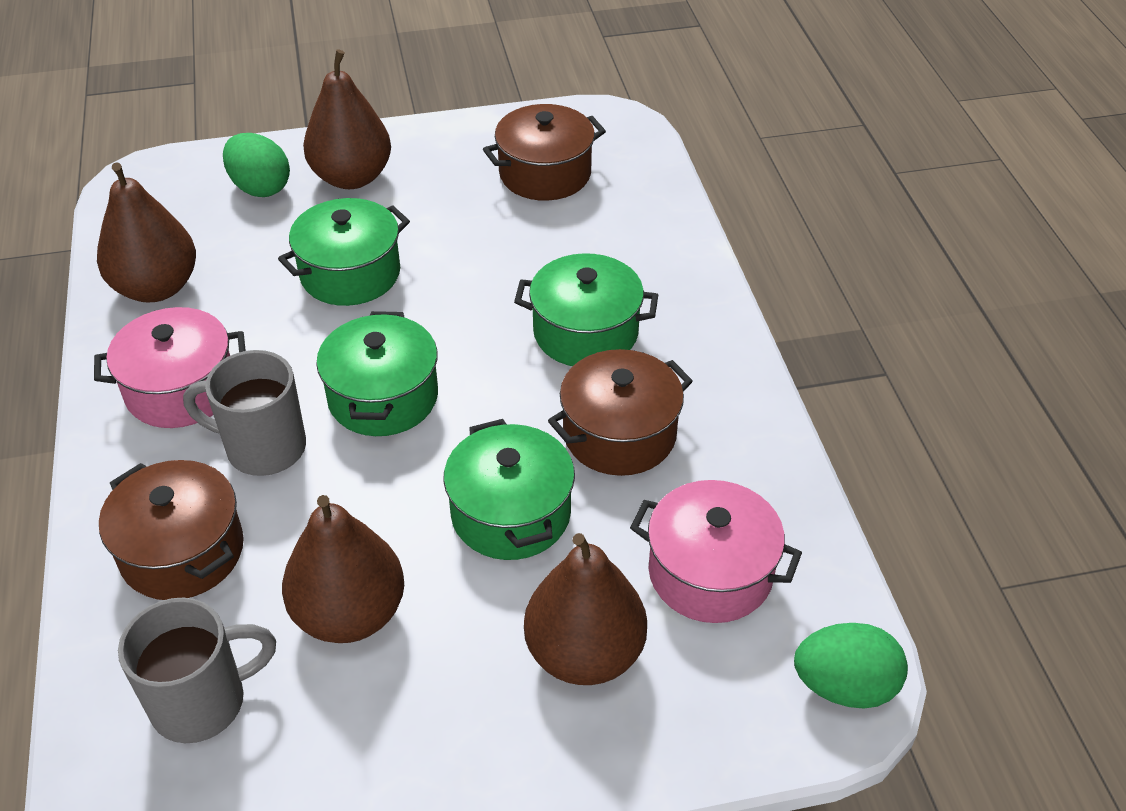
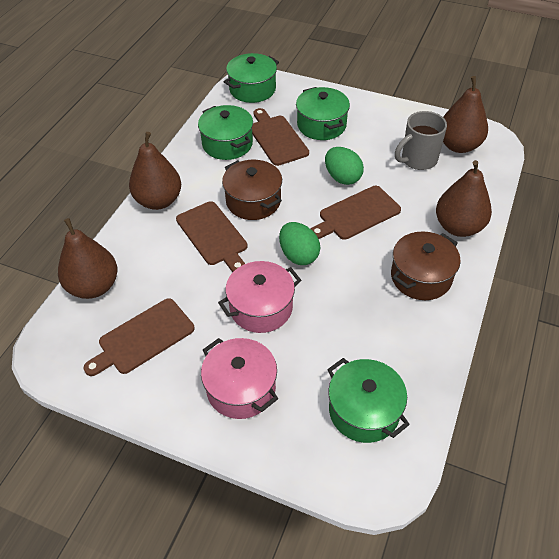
brown cutting board: 0 -> 4
brown pot: 3 -> 2
grey mug: 2 -> 1

